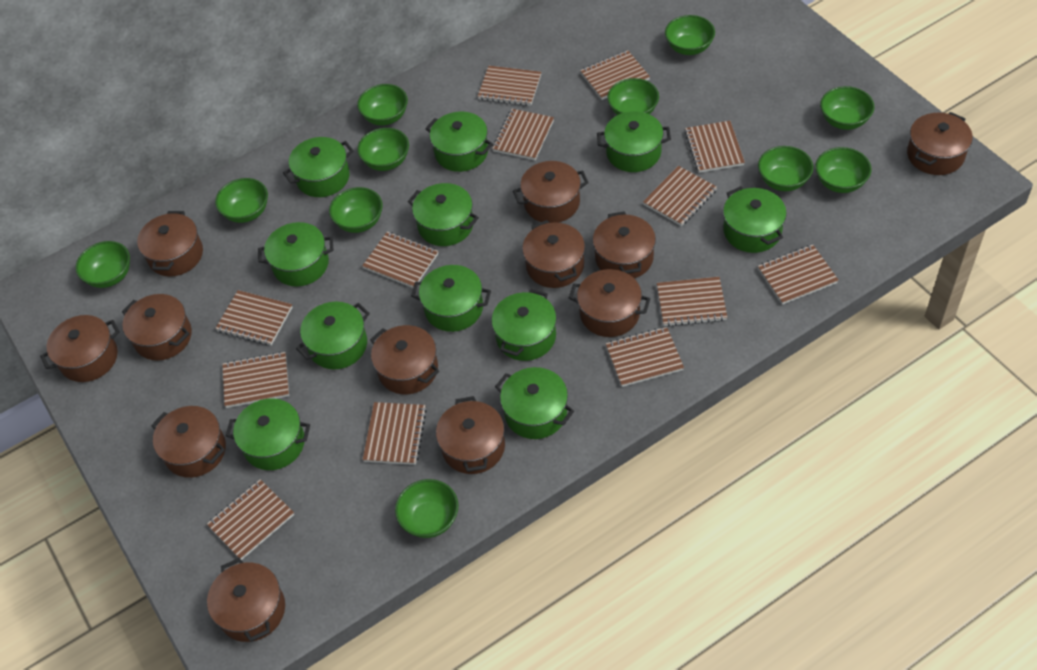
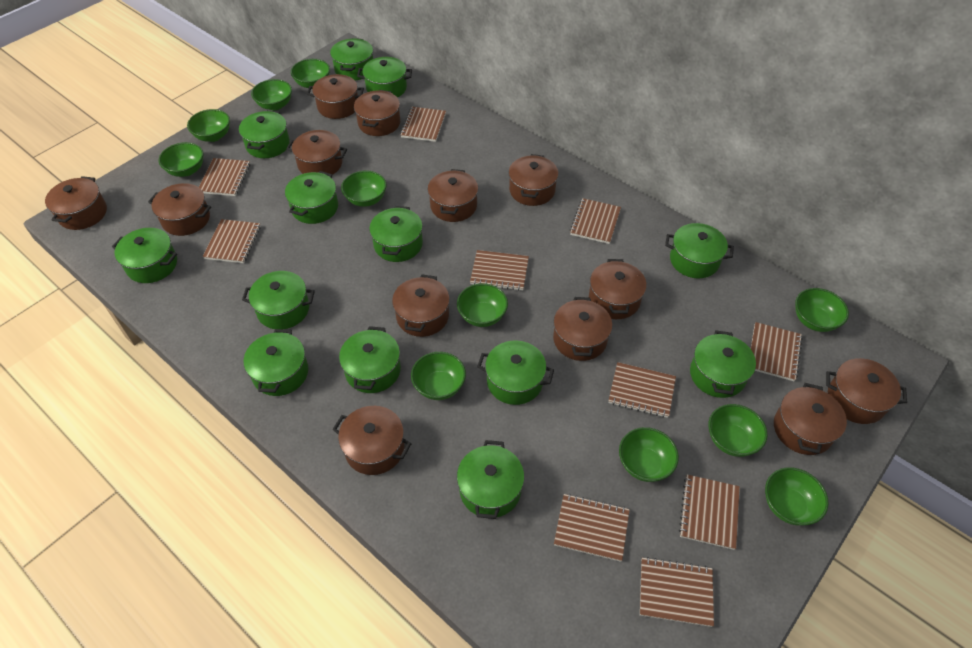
brown notebook: 13 -> 10
brown pot: 12 -> 13
green pot: 11 -> 13

